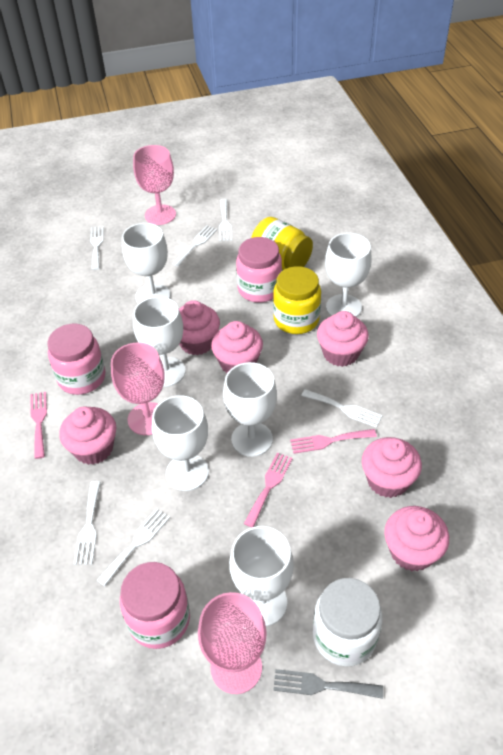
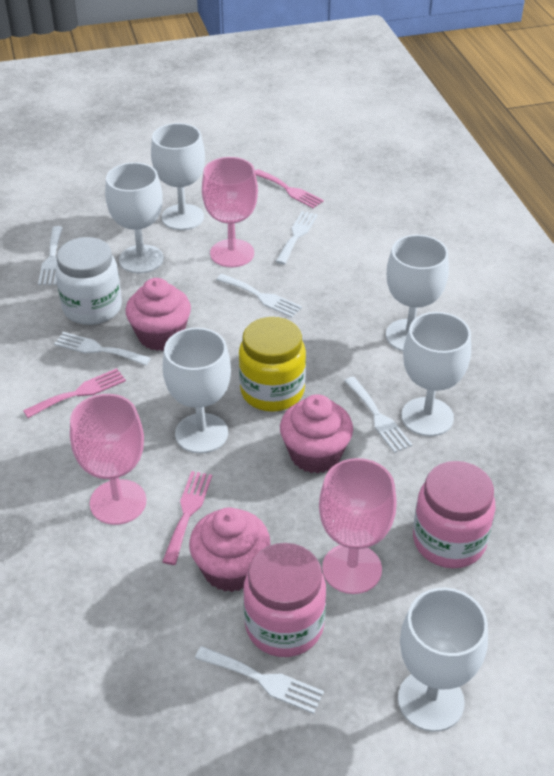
grey fork: 1 -> 0
pink cupcake: 6 -> 3
pink jar: 3 -> 2
yellow jar: 2 -> 1

